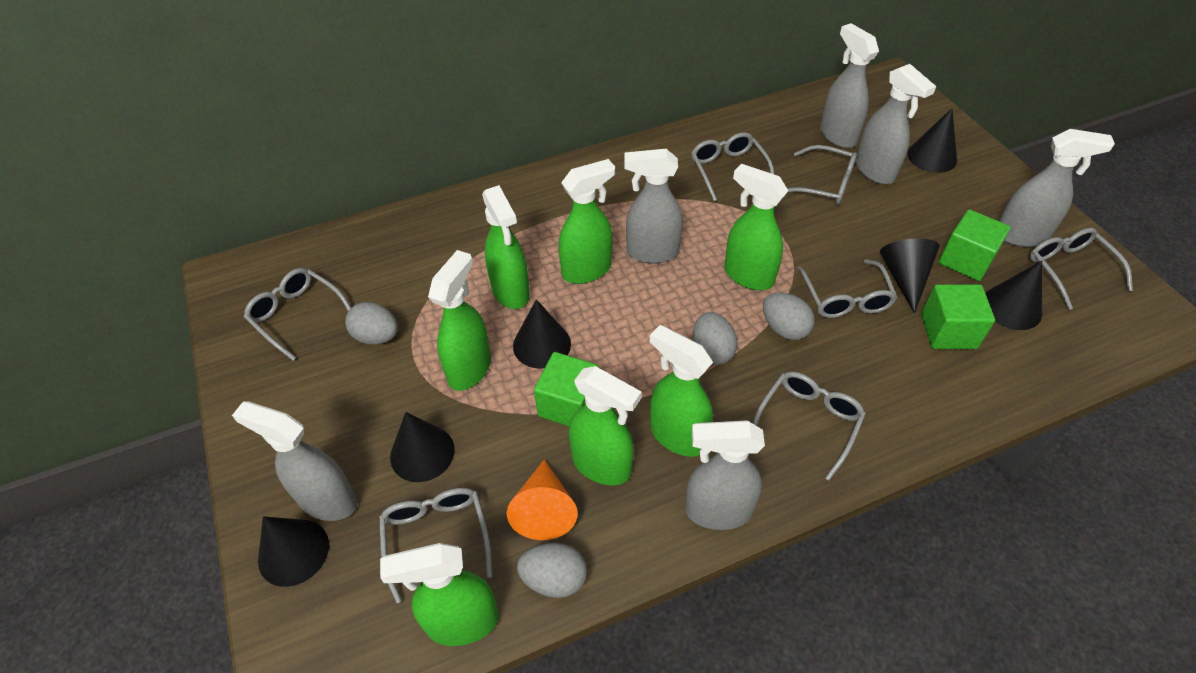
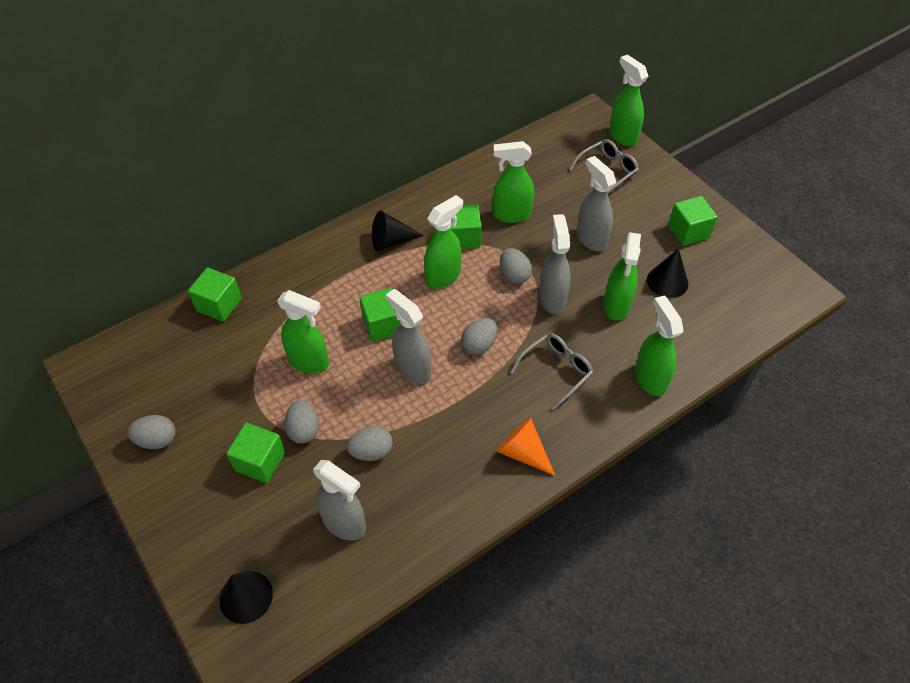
black cone: 6 -> 3
green cube: 3 -> 5
green spray bottle: 7 -> 6
grey egg: 4 -> 5
grey glasses: 7 -> 2
grey spray bottle: 6 -> 4

